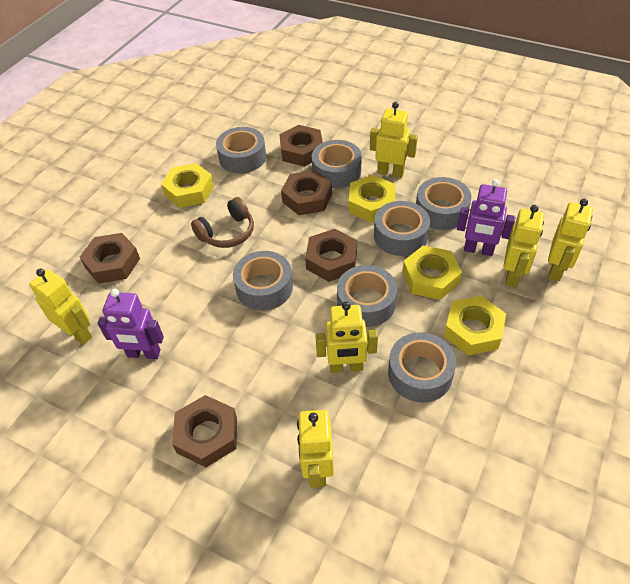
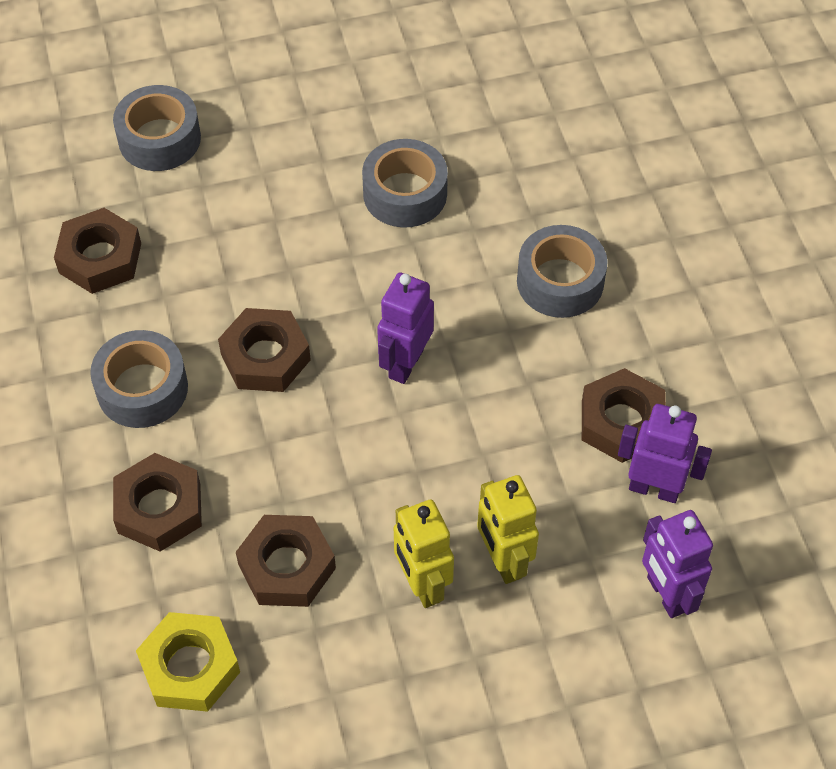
brown headphones: 1 -> 0
grey tape: 7 -> 4
purple robot: 2 -> 3
yellow nut: 4 -> 1
yellow robot: 6 -> 2

